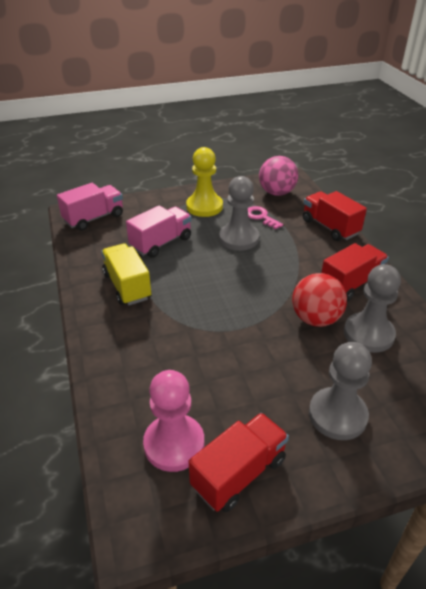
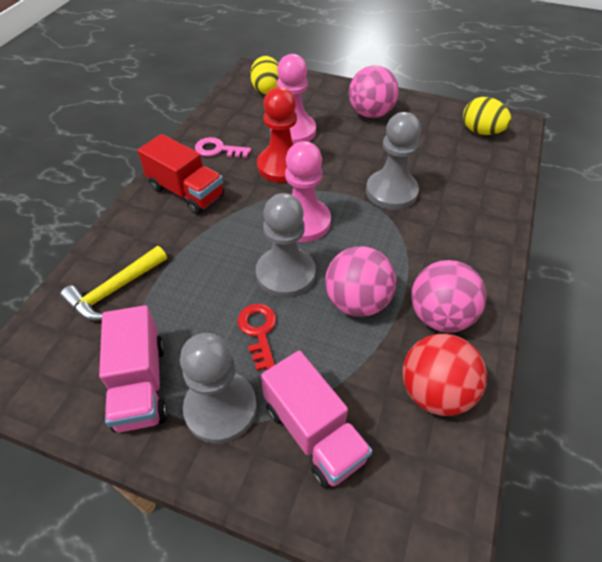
pink ball: 1 -> 3
pink pawn: 1 -> 2
red key: 0 -> 1
red pawn: 0 -> 1
red truck: 3 -> 1
yellow egg: 0 -> 2
yellow hammer: 0 -> 1
yellow pawn: 1 -> 0
yellow truck: 1 -> 0

